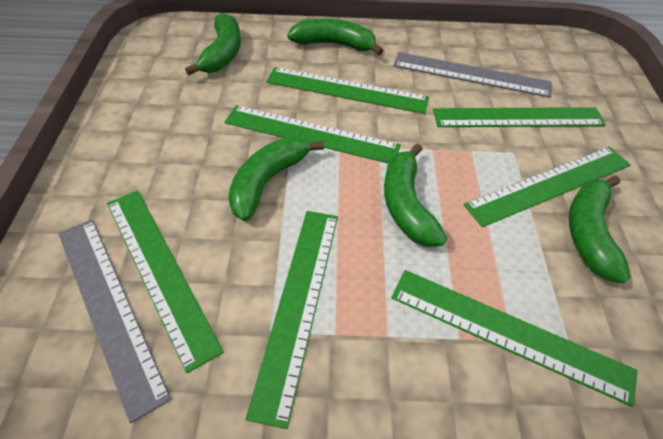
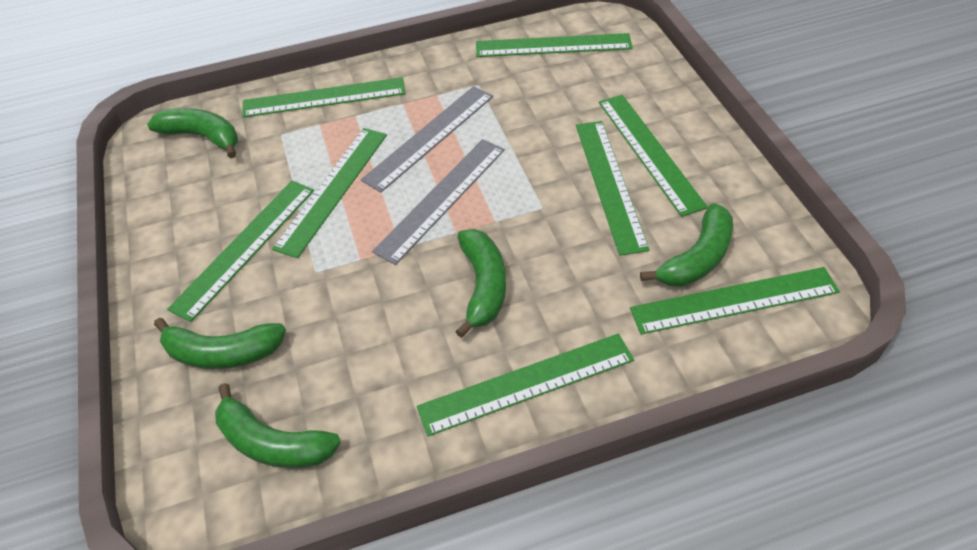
green ruler: 7 -> 8

